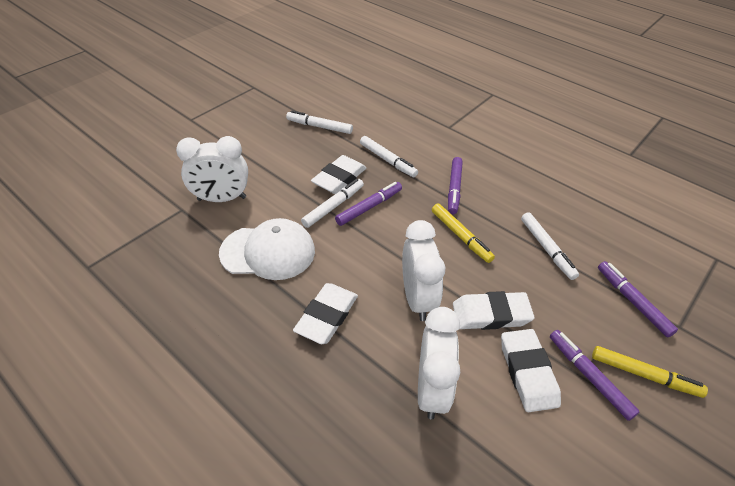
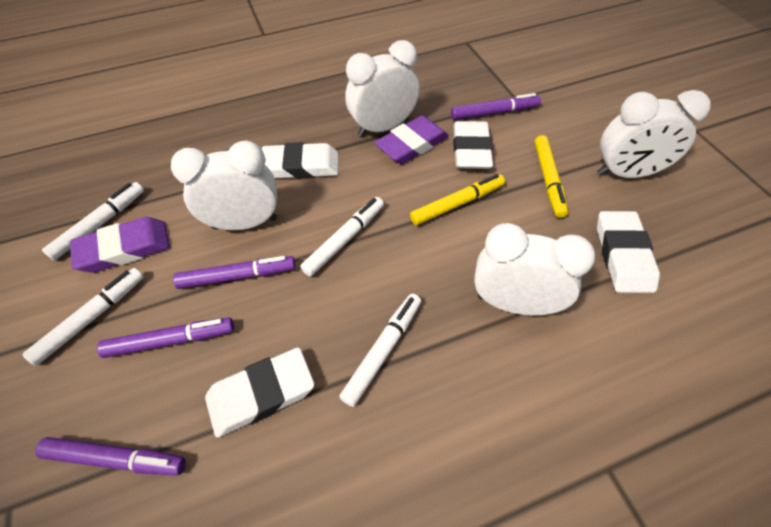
purple eraser: 0 -> 2
white cap: 1 -> 0
white clock: 3 -> 4

